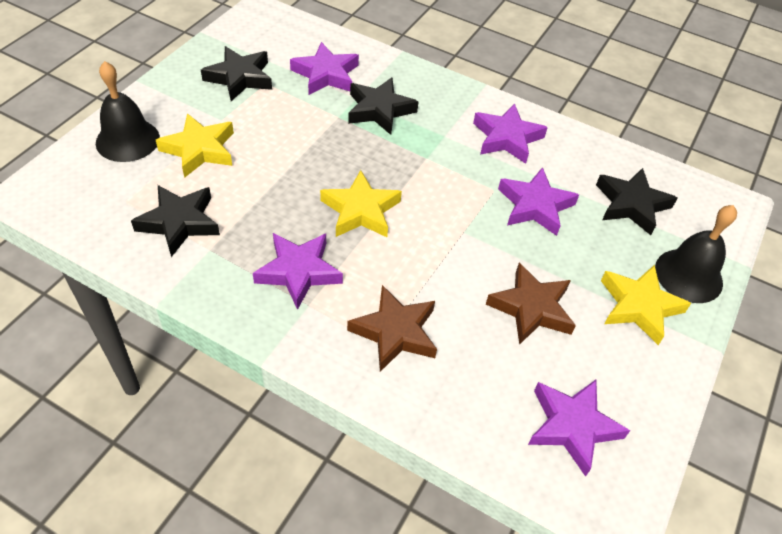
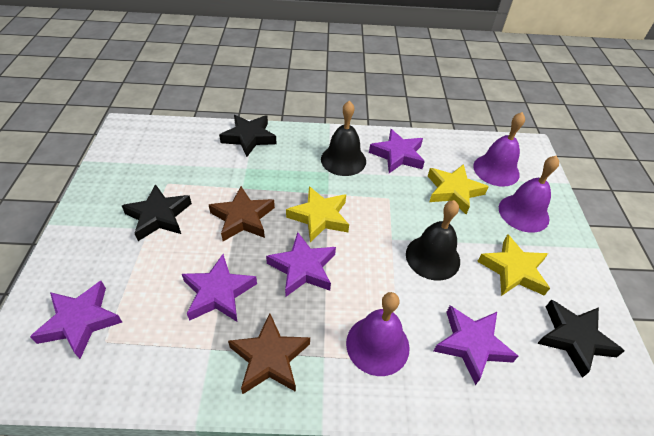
black star: 4 -> 3
purple bell: 0 -> 3

